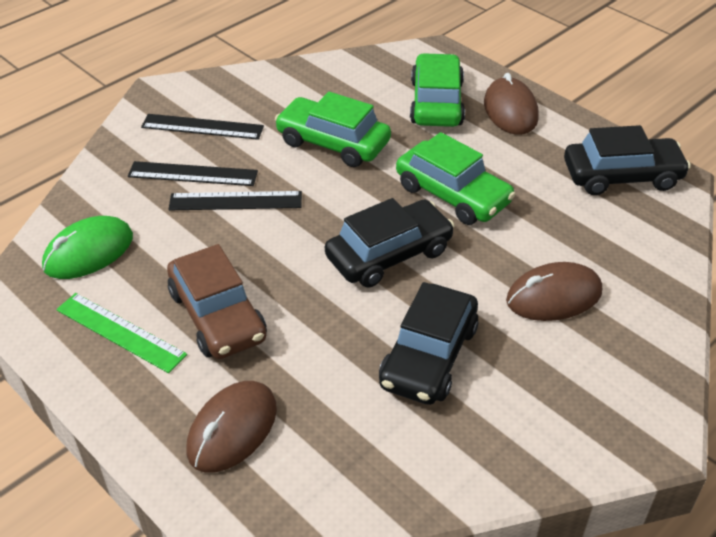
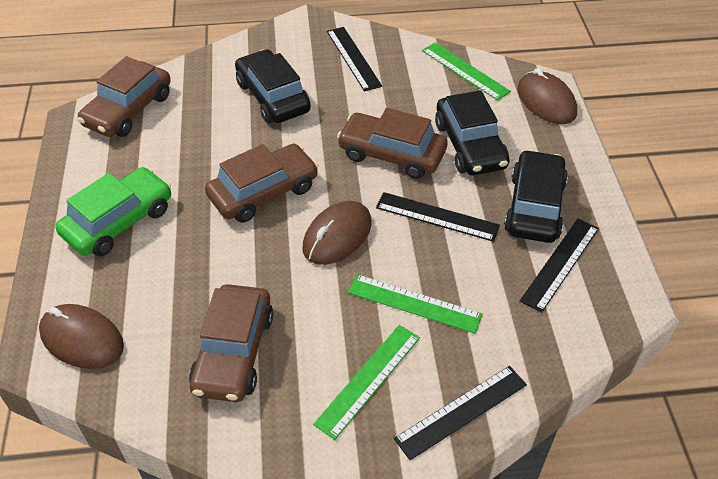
black ruler: 3 -> 4
brown car: 1 -> 4
green car: 3 -> 1
green mouse: 1 -> 0
green ruler: 1 -> 3

